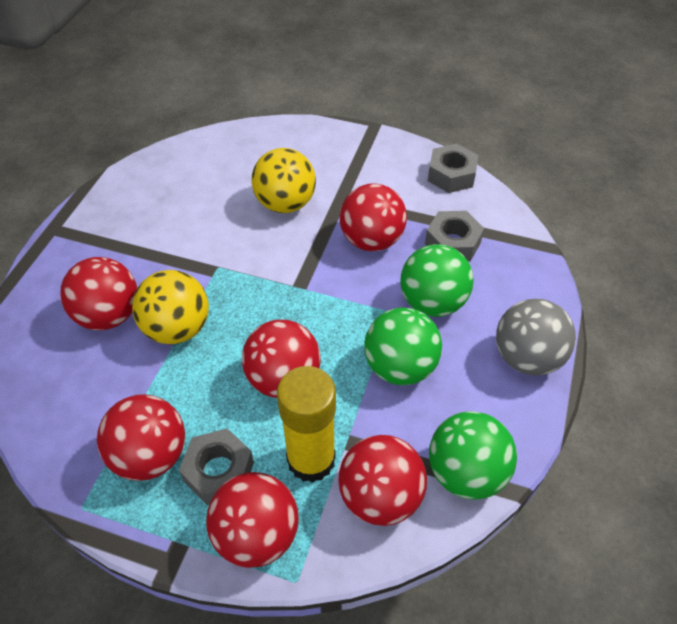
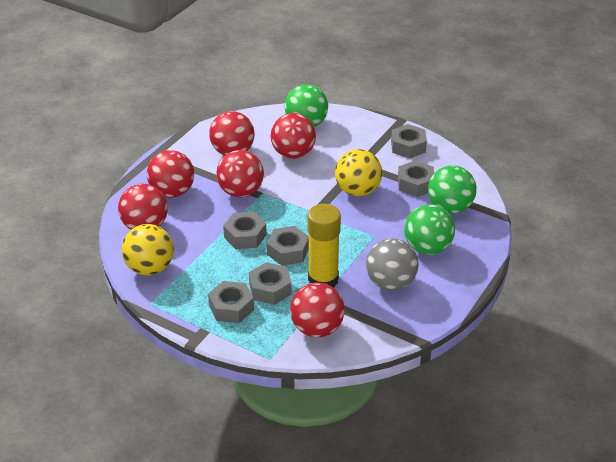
grey nut: 3 -> 6

